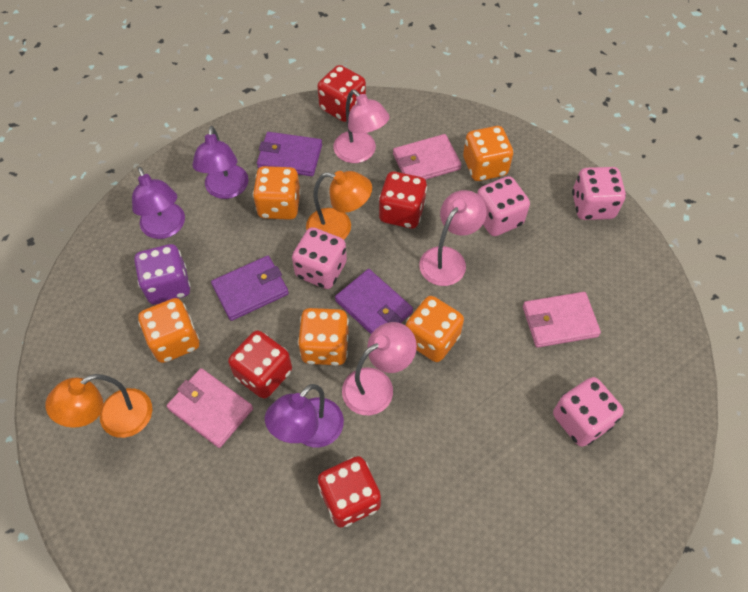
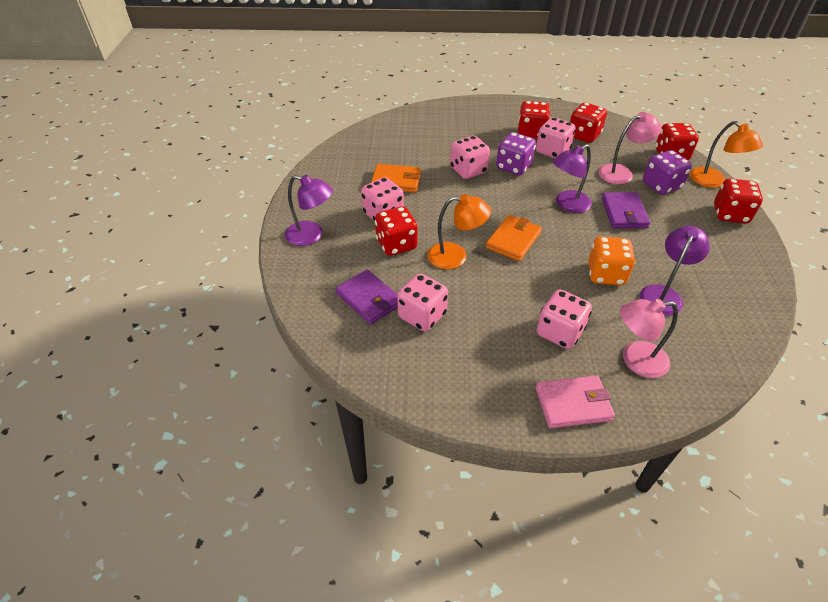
orange dice: 5 -> 1
orange wallet: 0 -> 2
pink dice: 4 -> 5
pink lamp: 3 -> 2
pink wallet: 3 -> 1
purple dice: 1 -> 2
purple wallet: 3 -> 2
red dice: 4 -> 5

